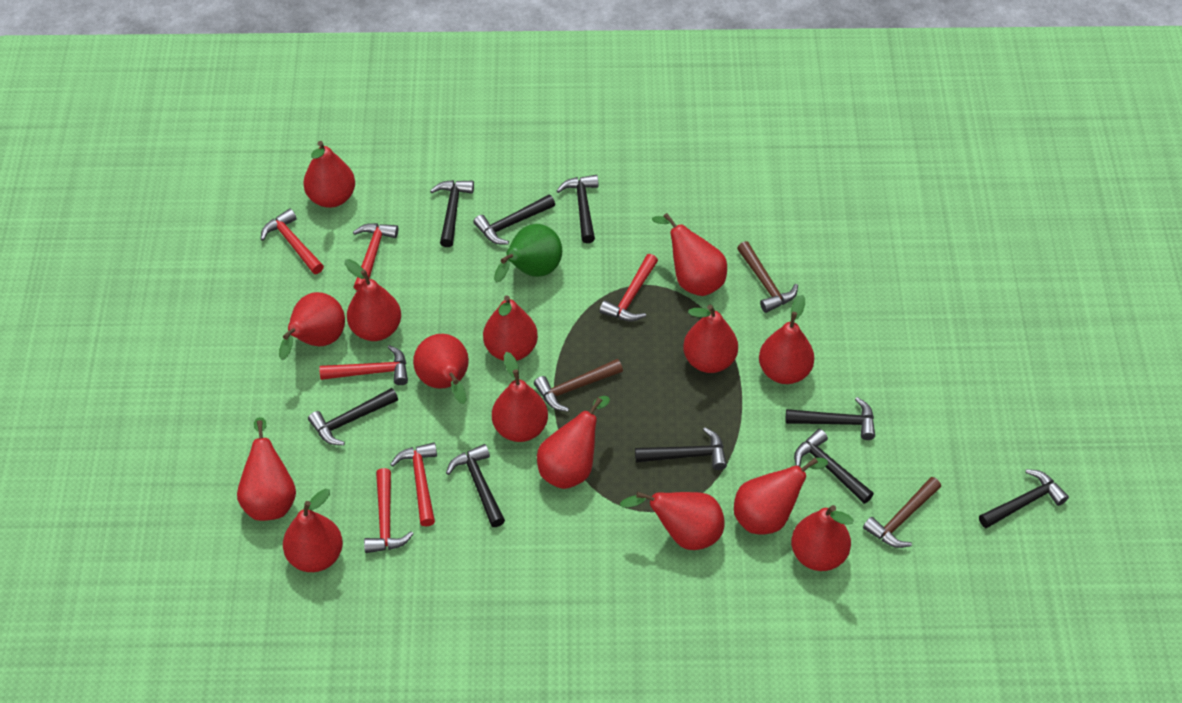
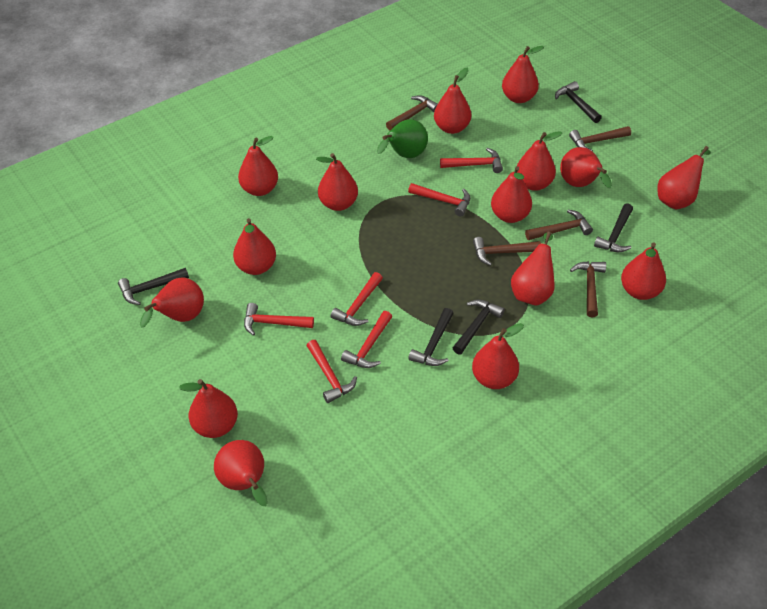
black hammer: 9 -> 5
brown hammer: 3 -> 5

